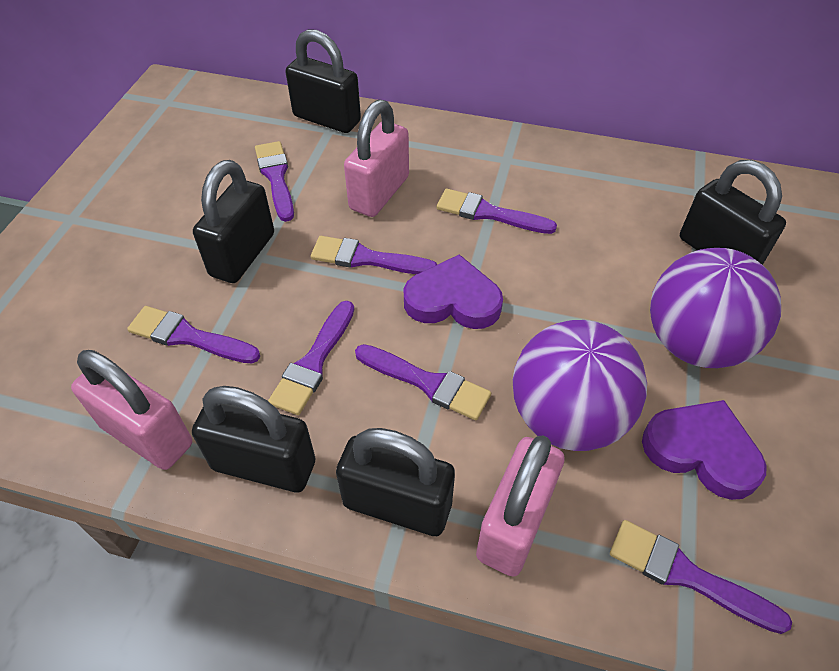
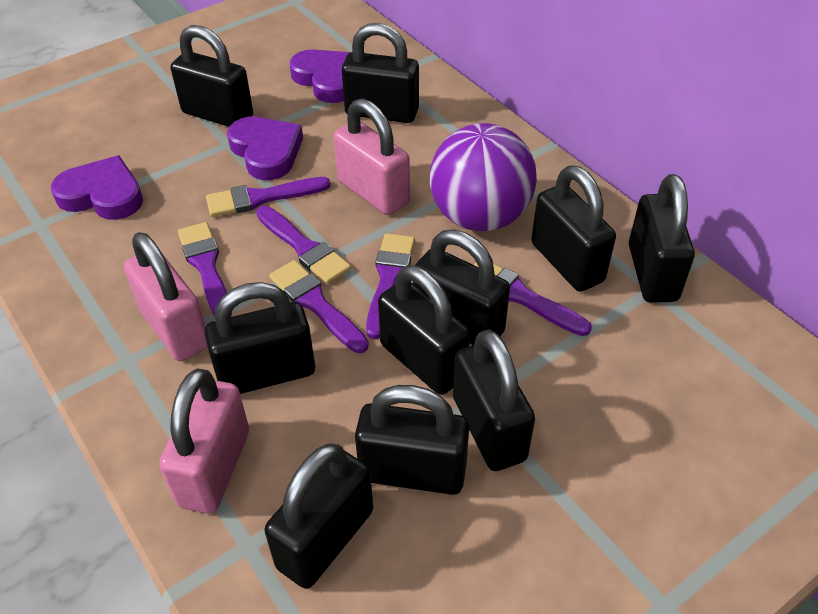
black padlock: 5 -> 10
purple ball: 2 -> 1
purple brush: 7 -> 6
purple heart: 2 -> 3

